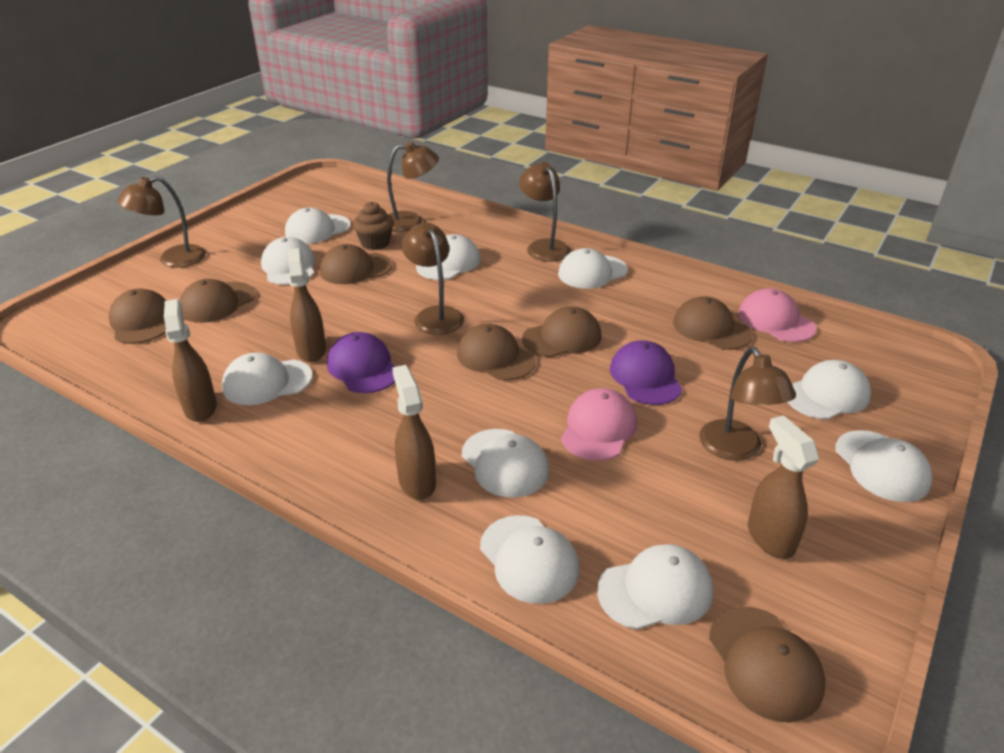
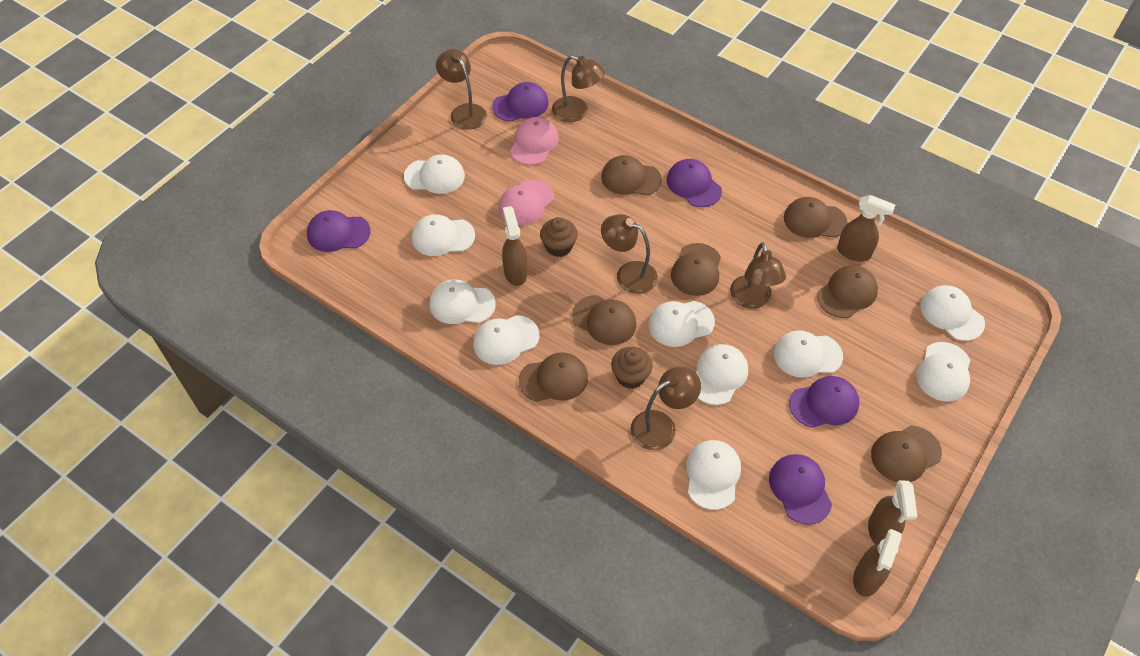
brown cupcake: 1 -> 2
purple cap: 2 -> 5

